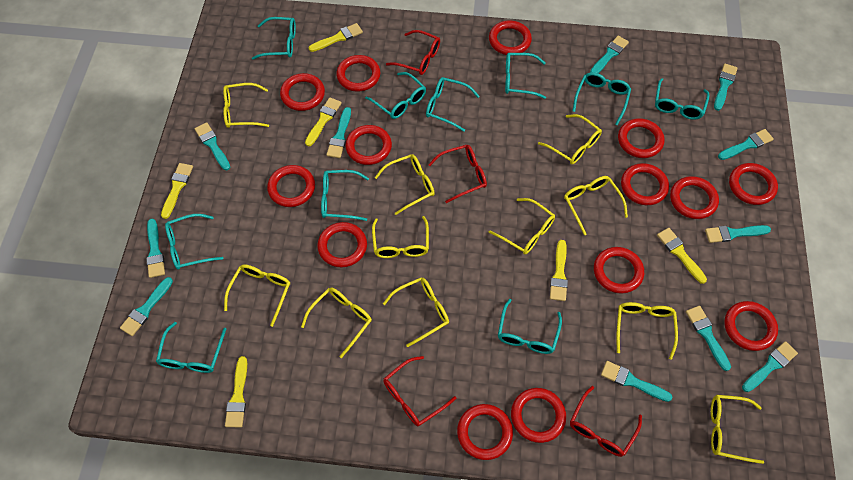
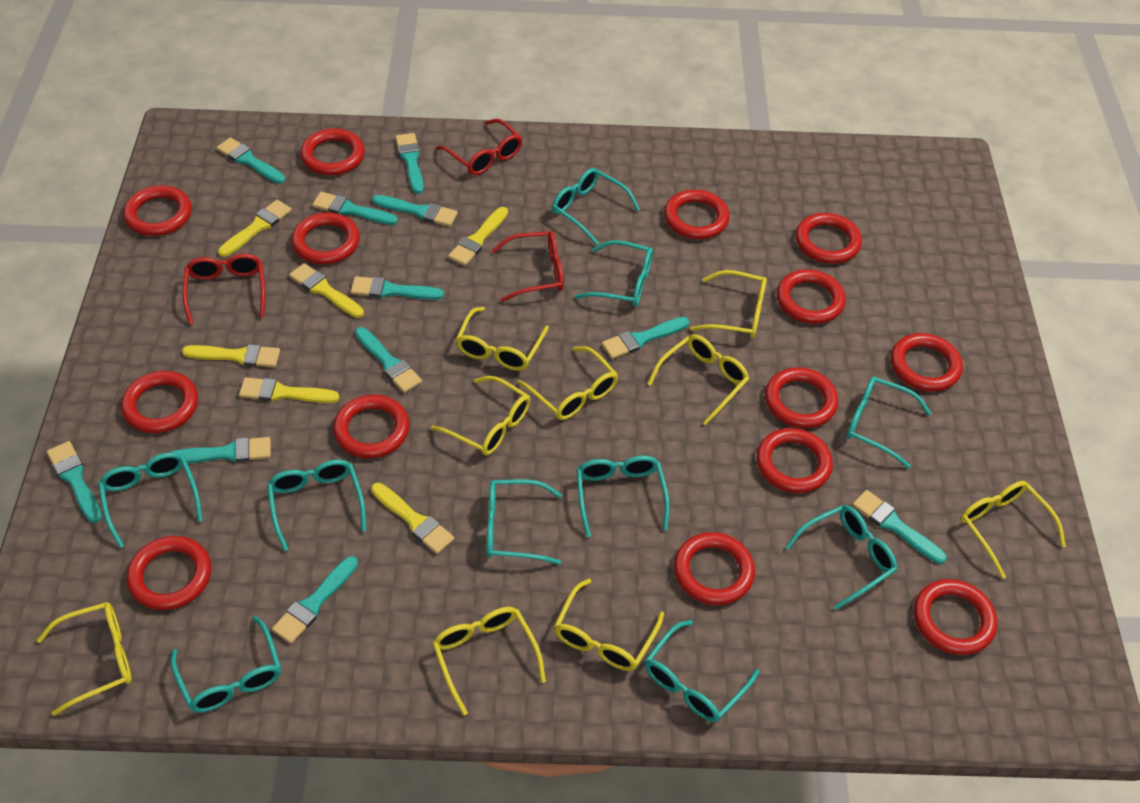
red glasses: 4 -> 3
yellow glasses: 11 -> 9

